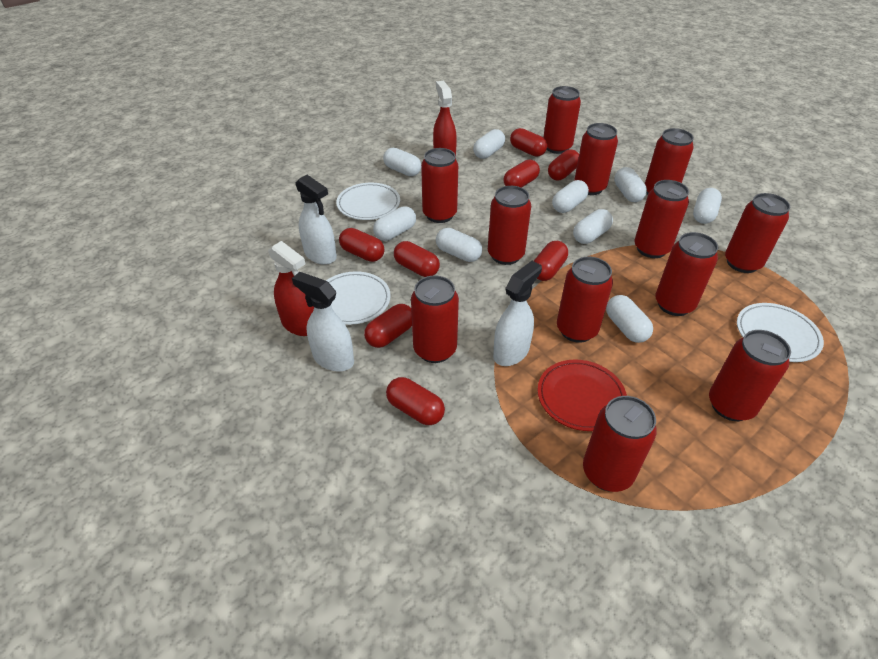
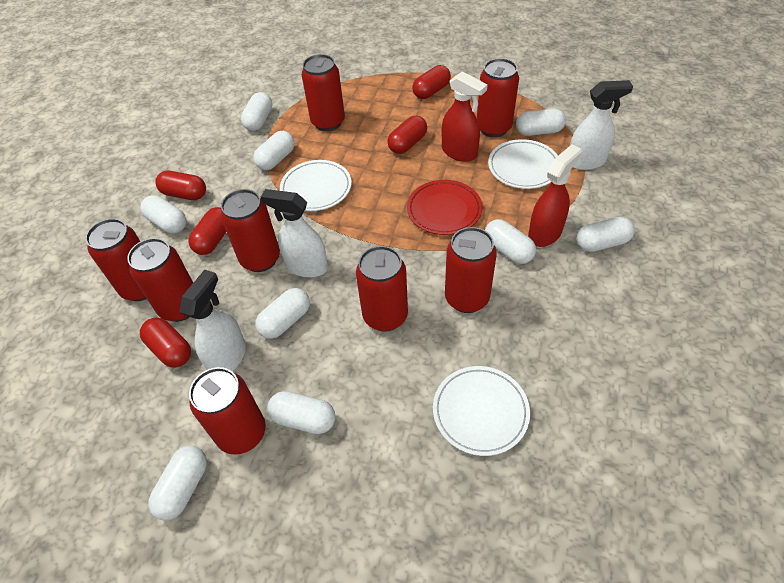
red can: 12 -> 8
red capsule: 8 -> 5

